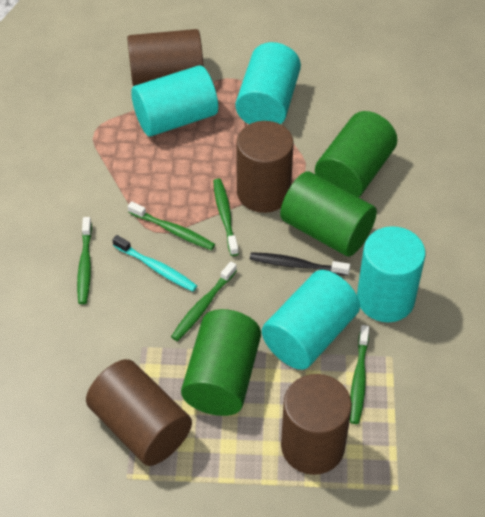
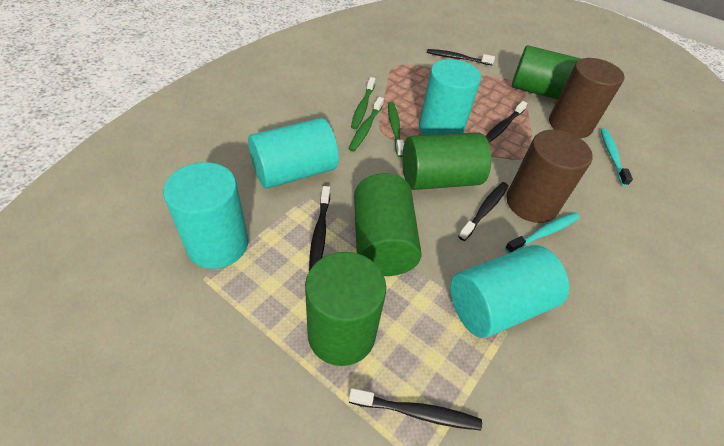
black toothbrush: 1 -> 5
brown cylinder: 4 -> 2
green cylinder: 3 -> 4
green toothbrush: 5 -> 3
turquoise toothbrush: 1 -> 2

